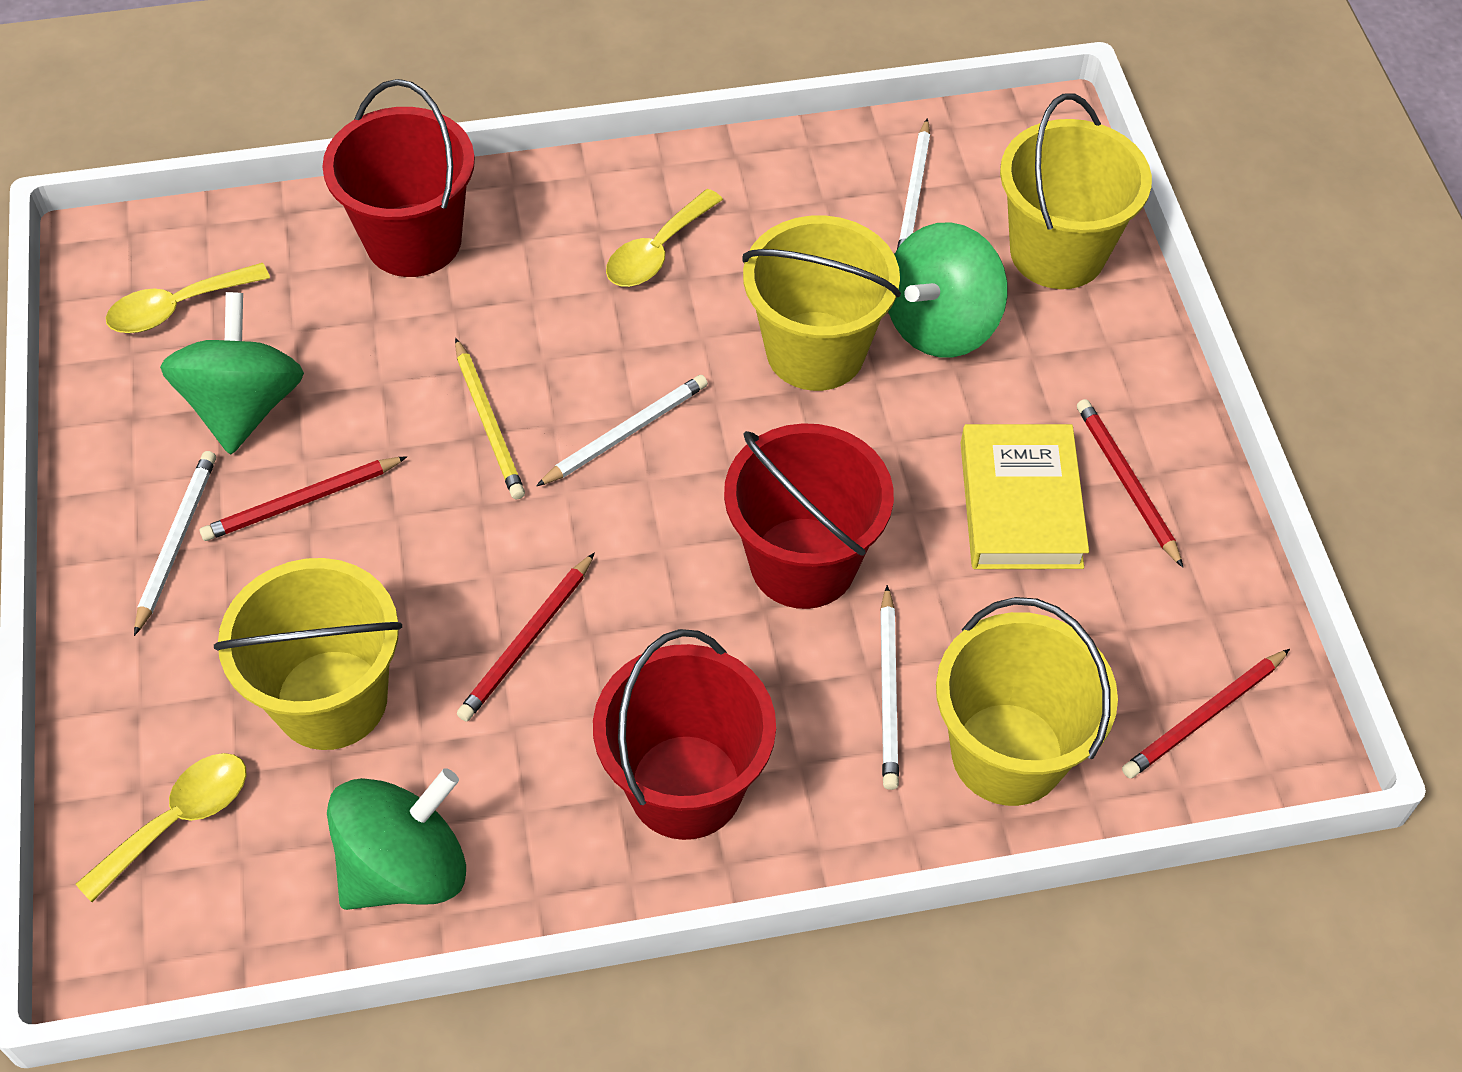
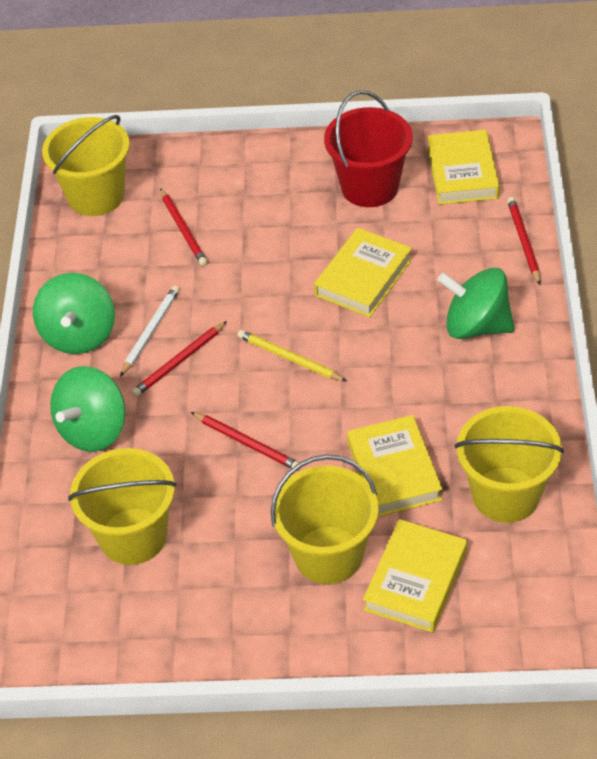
red bucket: 3 -> 1
white pencil: 4 -> 1
yellow book: 1 -> 4
yellow spoon: 3 -> 0

